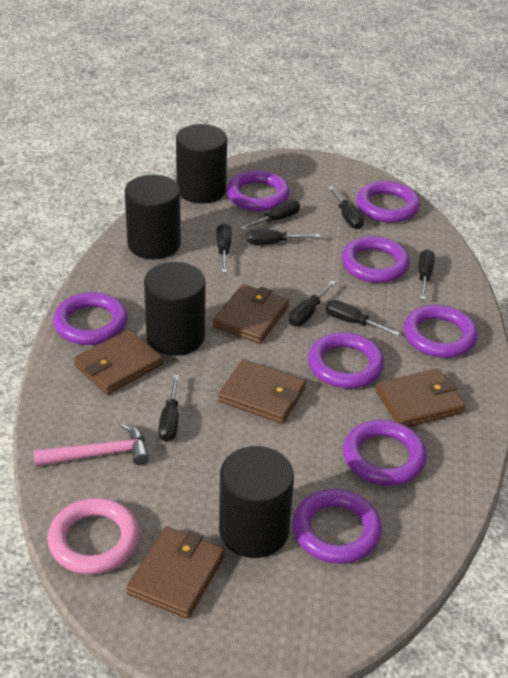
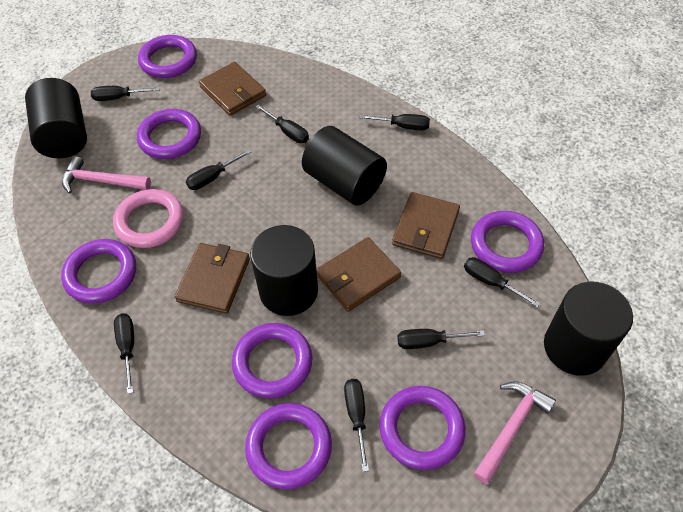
brown wallet: 5 -> 4
pink hammer: 1 -> 2
purple ring: 8 -> 7

